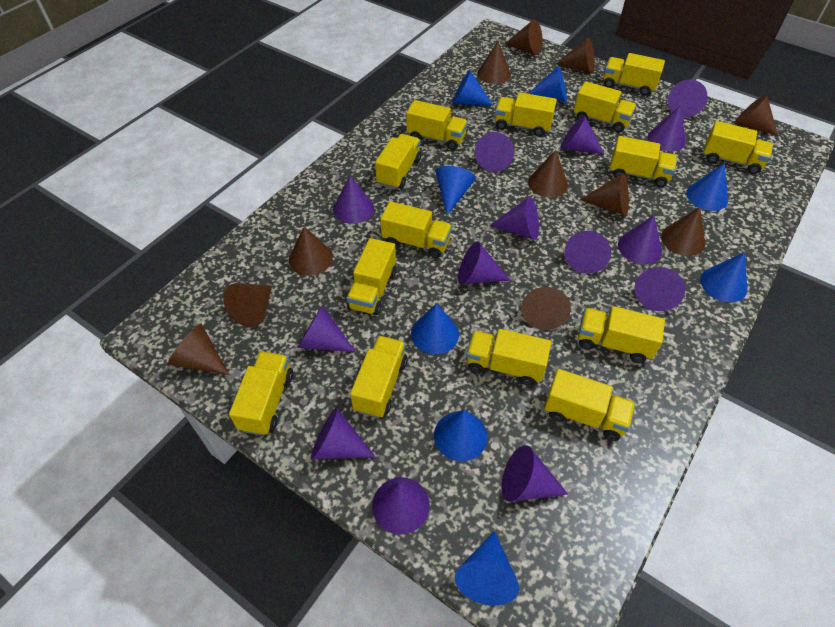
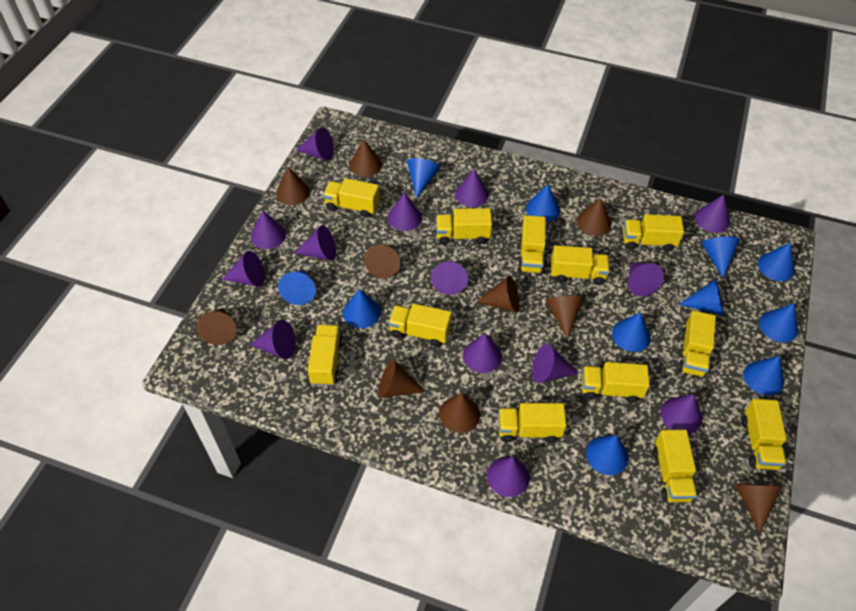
blue cone: 8 -> 11
brown cone: 11 -> 10
yellow truck: 14 -> 12

